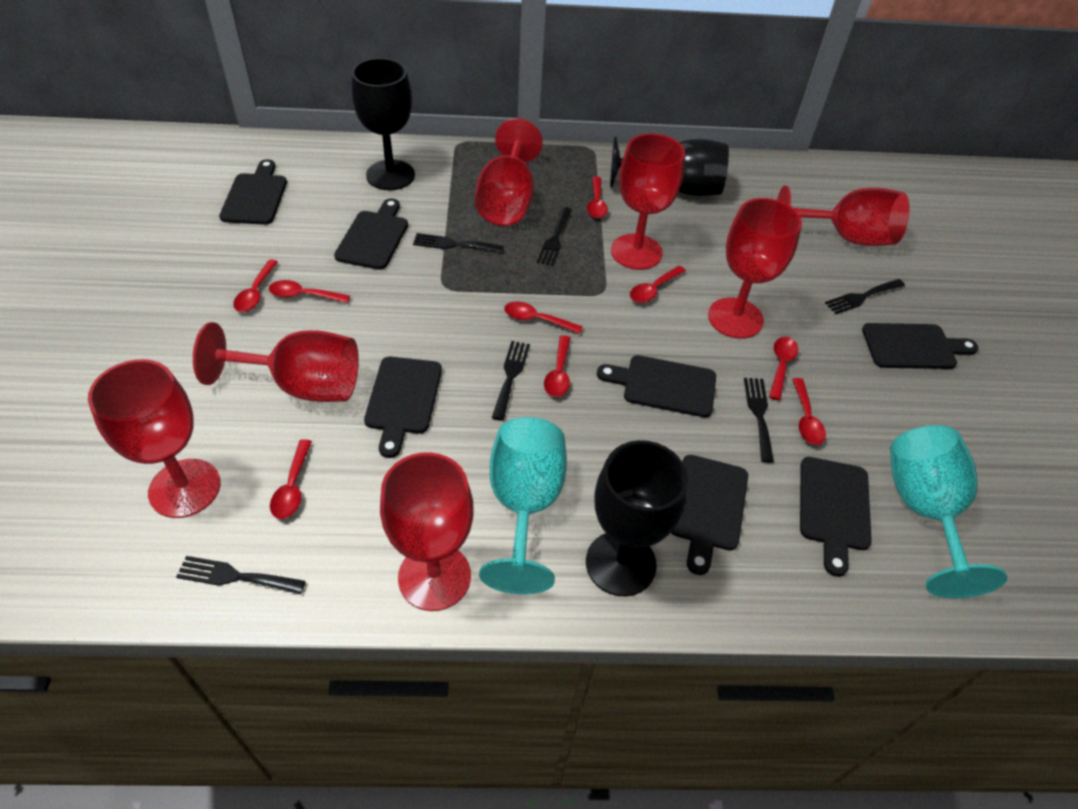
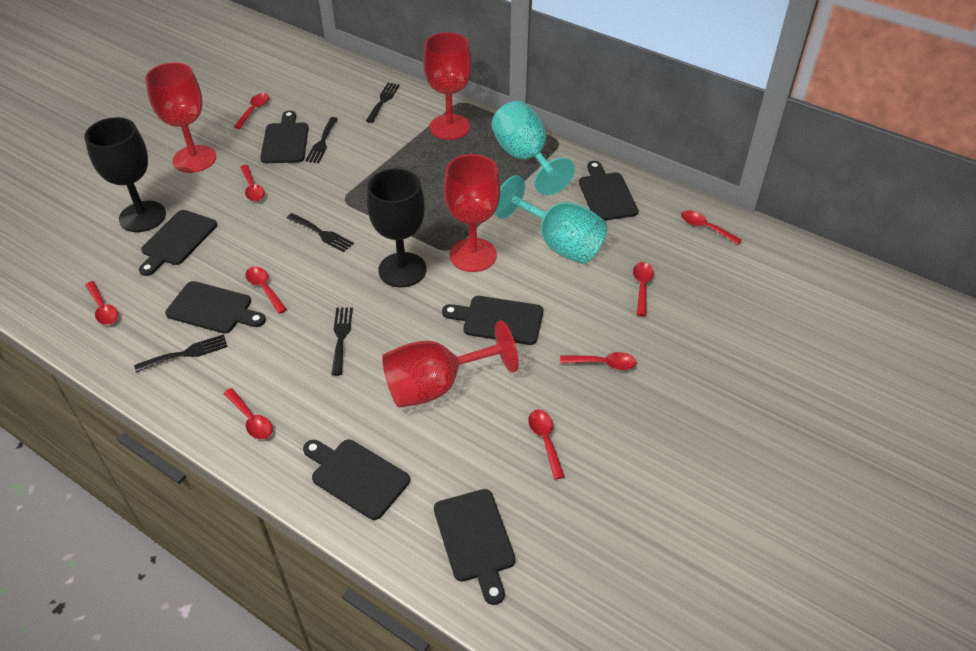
black fork: 6 -> 5
black goblet: 3 -> 2
red goblet: 7 -> 4

